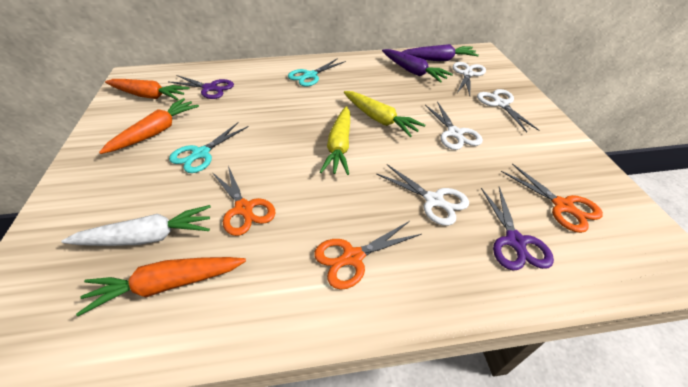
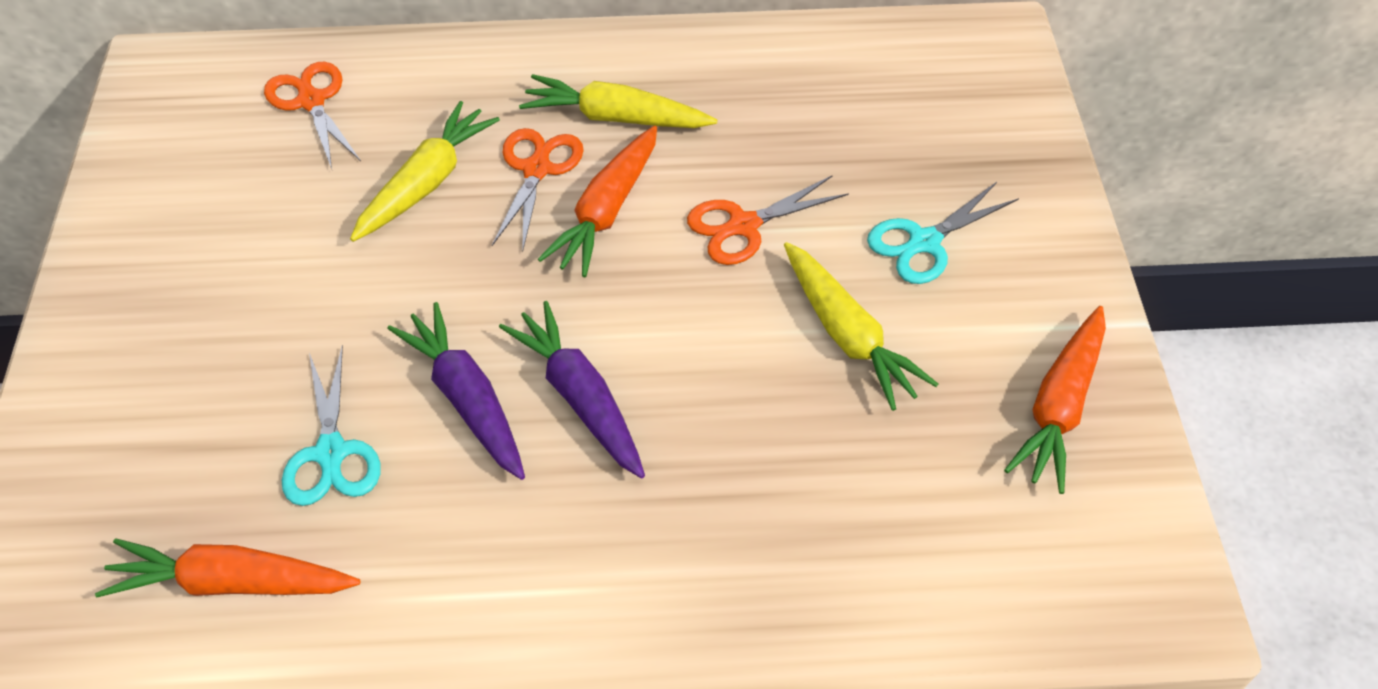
purple scissors: 2 -> 0
white carrot: 1 -> 0
white scissors: 4 -> 0
yellow carrot: 2 -> 3

